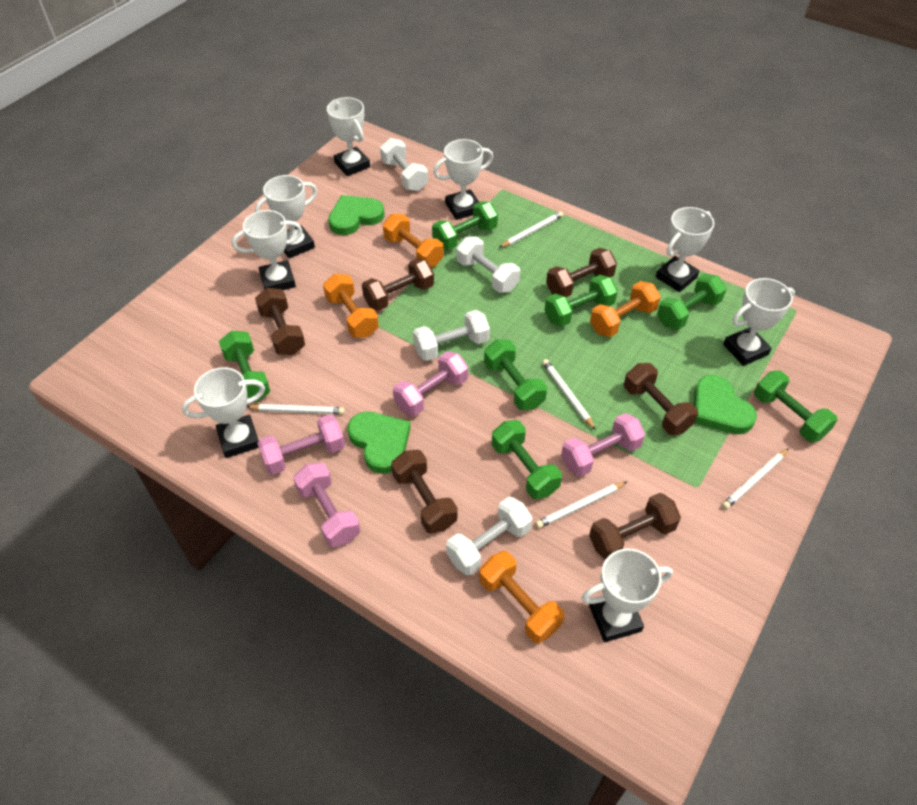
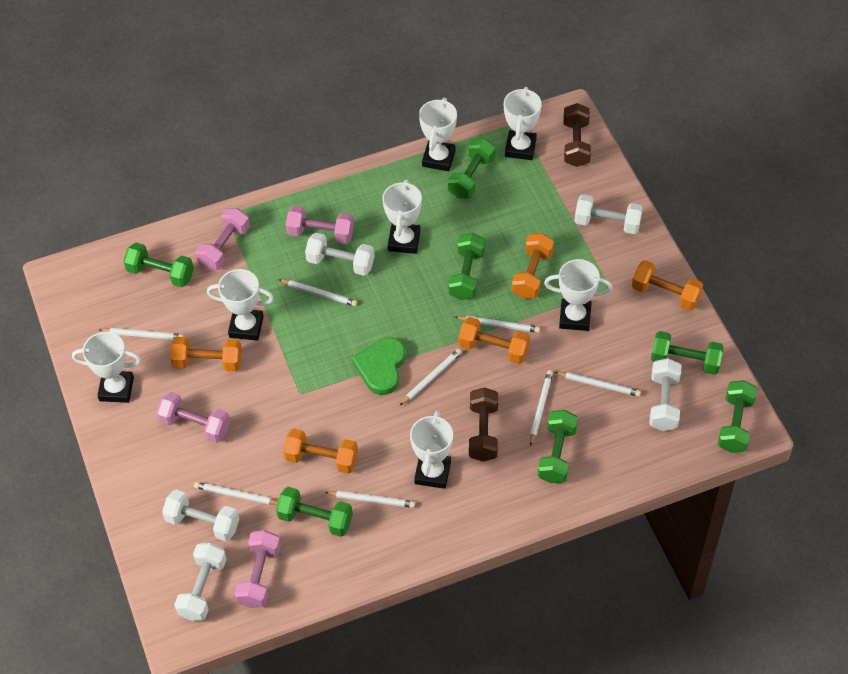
brown dumbbell: 6 -> 2
green heart: 3 -> 1
orange dumbbell: 4 -> 5
white dumbbell: 4 -> 5
white pencil: 5 -> 8
white trophy: 8 -> 7

